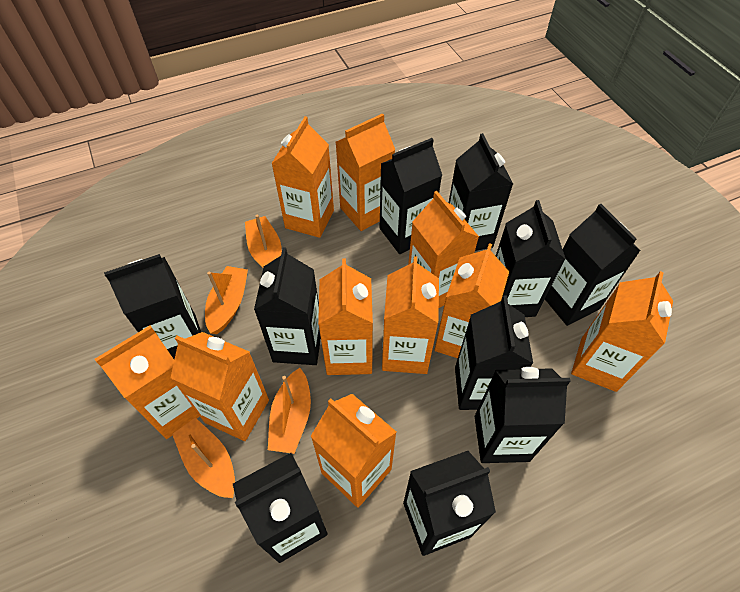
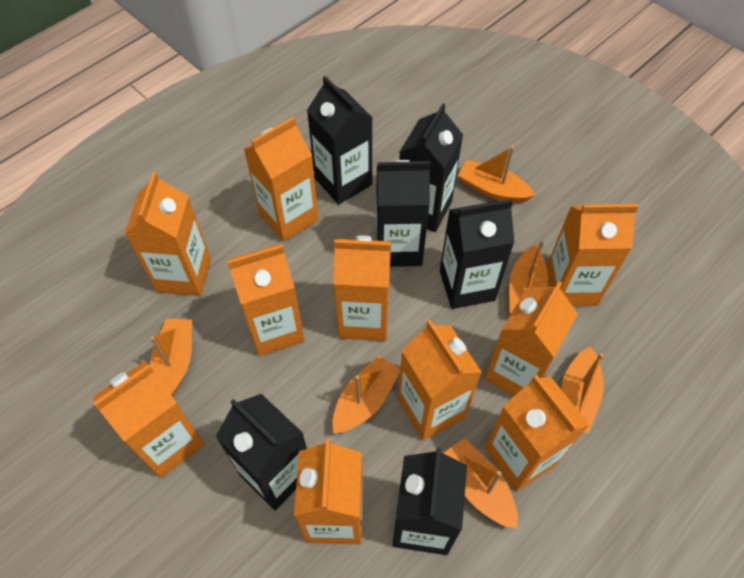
black carton: 10 -> 6
orange boat: 4 -> 6

